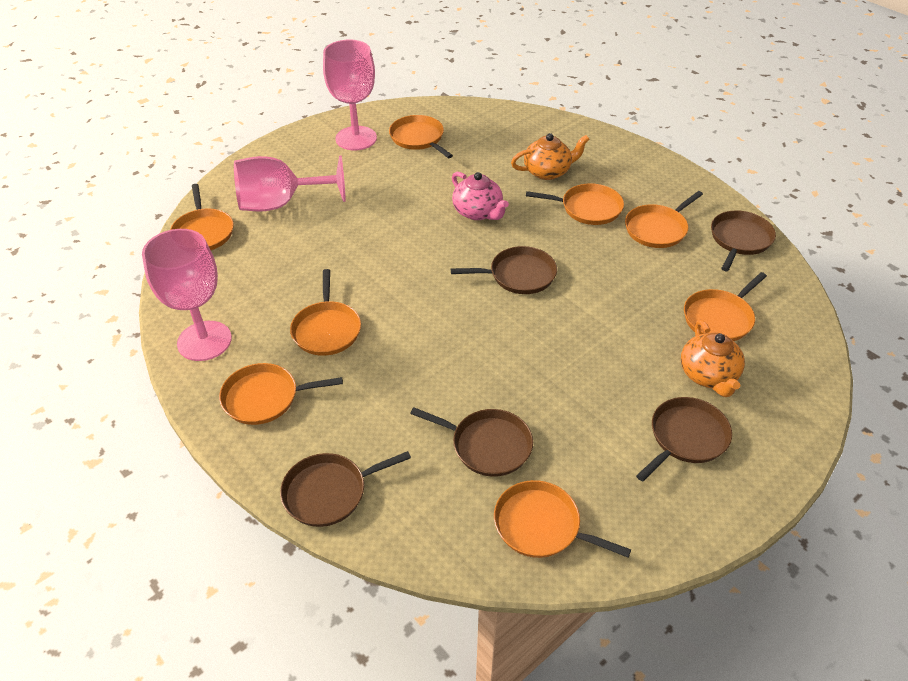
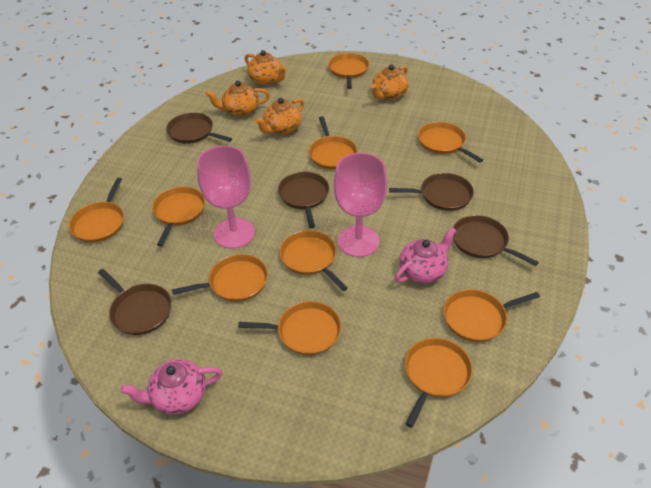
orange pan: 8 -> 10
orange teapot: 2 -> 4
pink goblet: 3 -> 2
pink teapot: 1 -> 2

